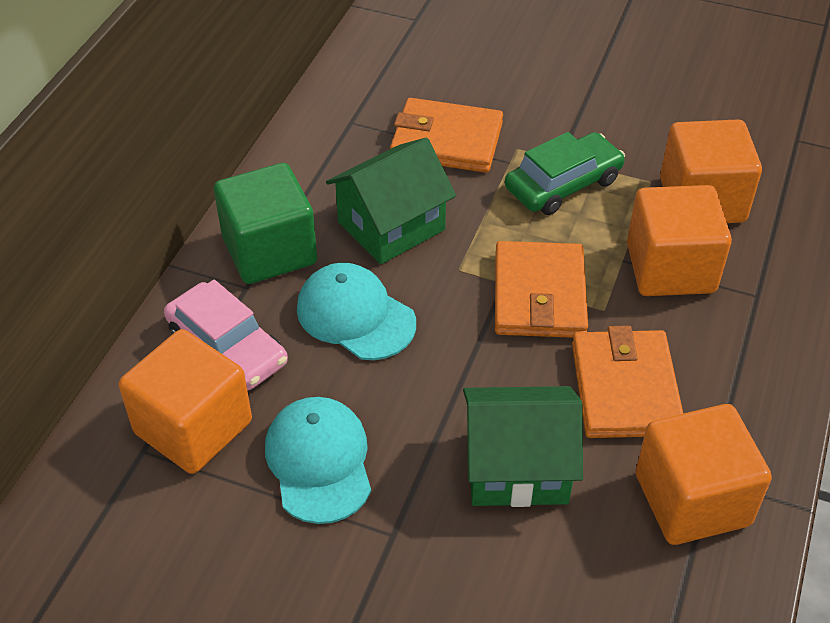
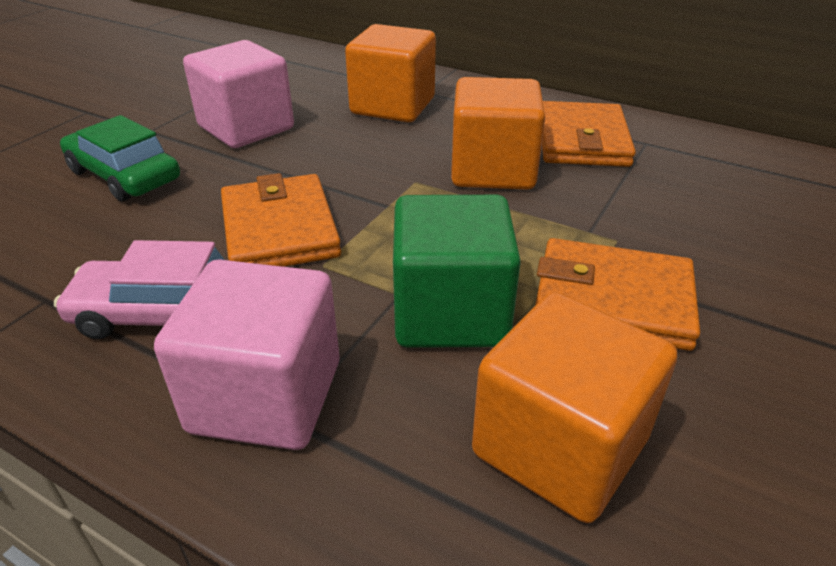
green house: 2 -> 0
orange cube: 4 -> 3
pink cube: 0 -> 2
turquoise cap: 2 -> 0

